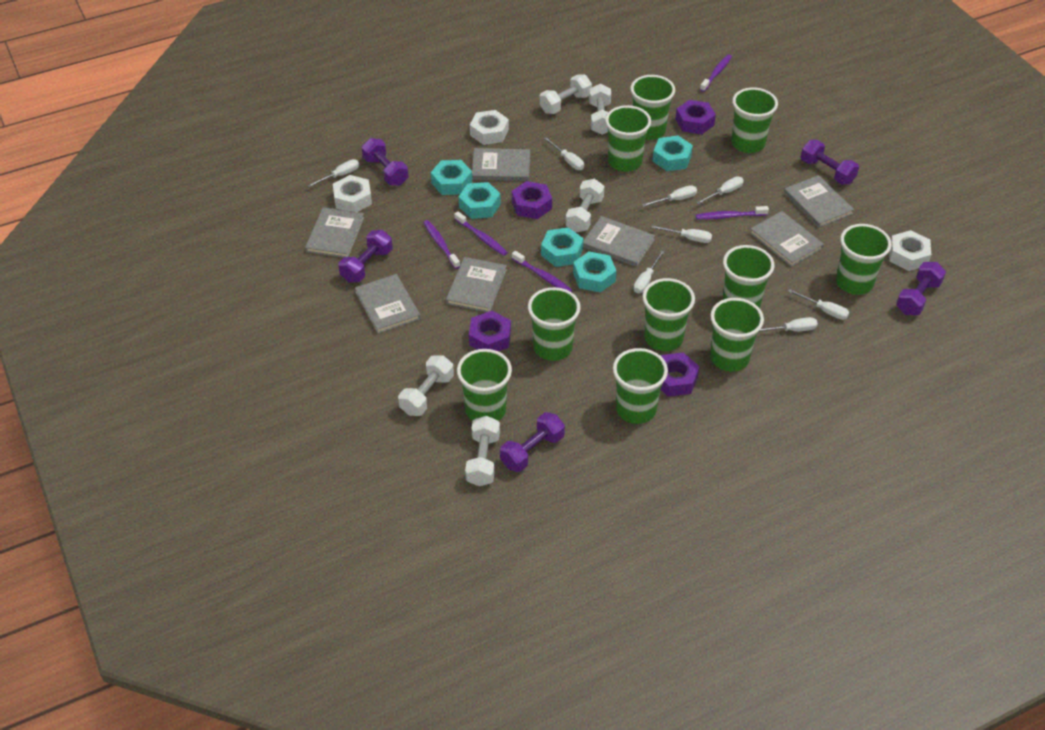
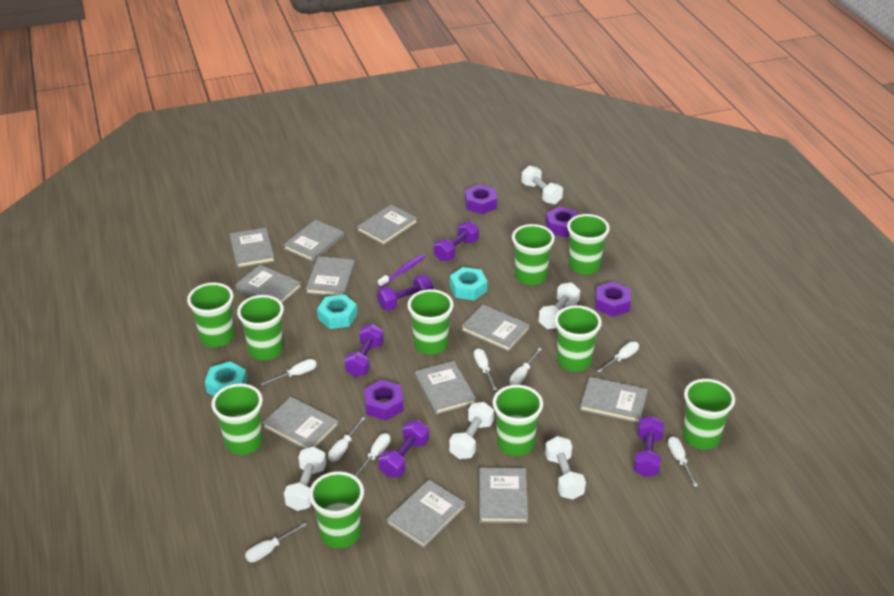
grey book: 7 -> 11
purple toothbrush: 5 -> 1
turquoise nut: 5 -> 3
white nut: 3 -> 0

